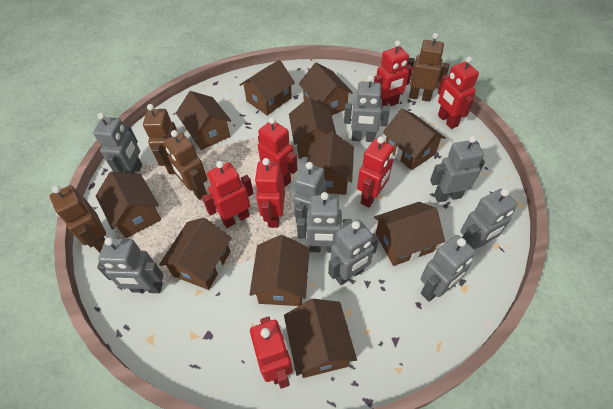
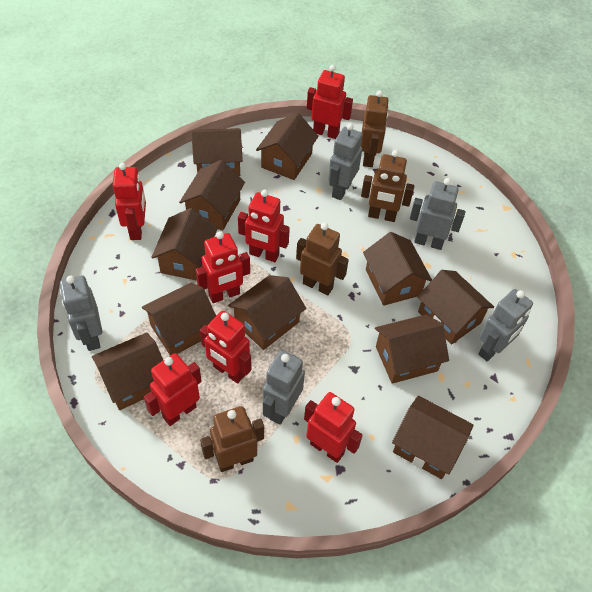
grey robot: 9 -> 5

